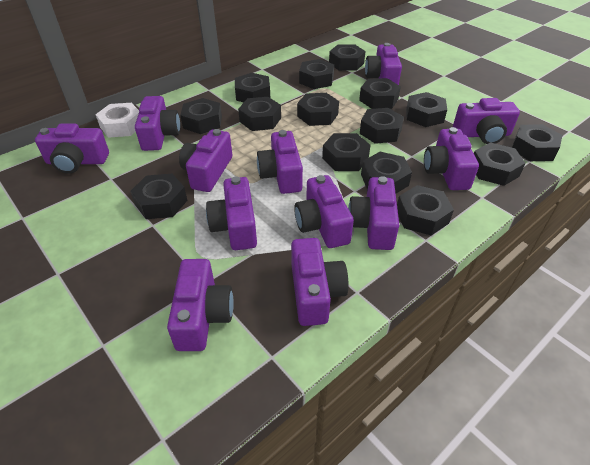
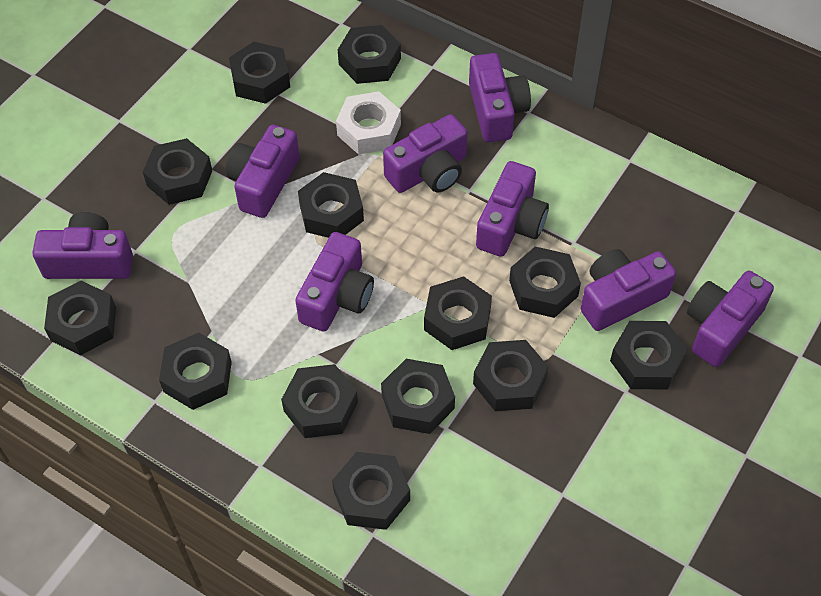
black nut: 15 -> 13
purple camera: 12 -> 8

